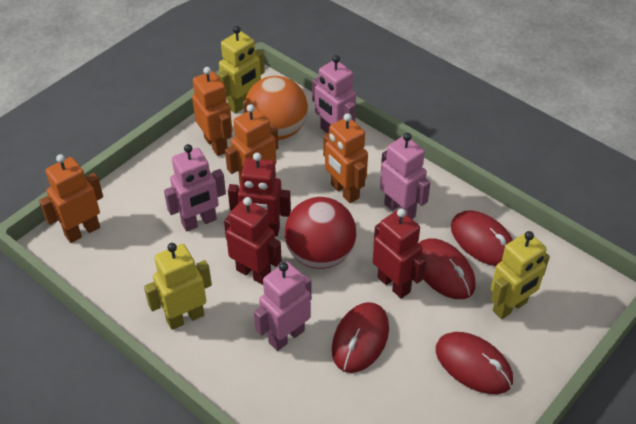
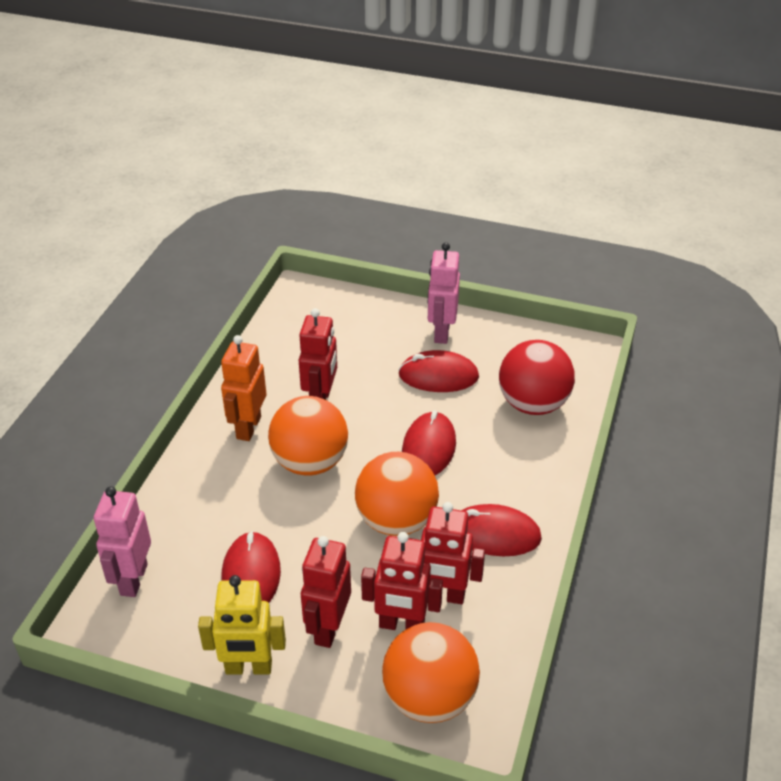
orange ball: 1 -> 3
orange robot: 4 -> 1
pink robot: 4 -> 2
red robot: 3 -> 4
yellow robot: 3 -> 1

